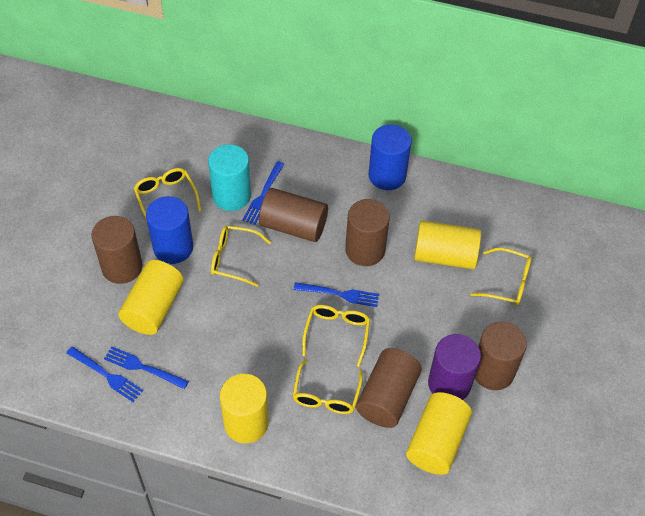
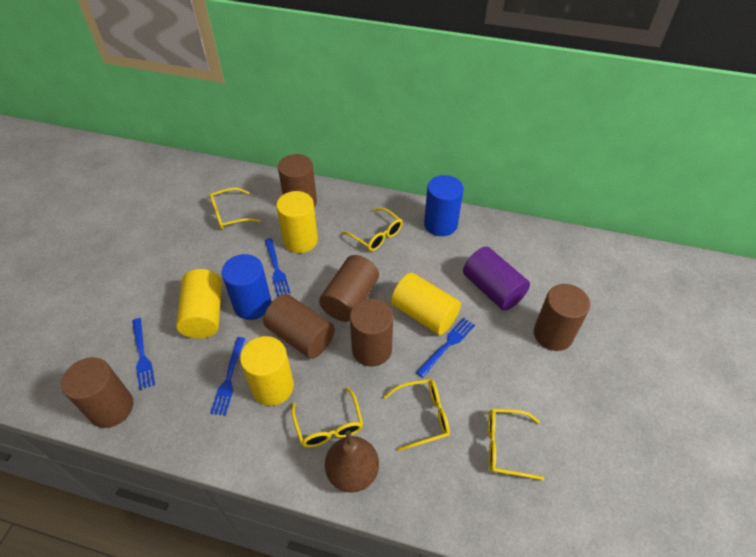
brown cylinder: 5 -> 6
brown pear: 0 -> 1
turquoise cylinder: 1 -> 0

